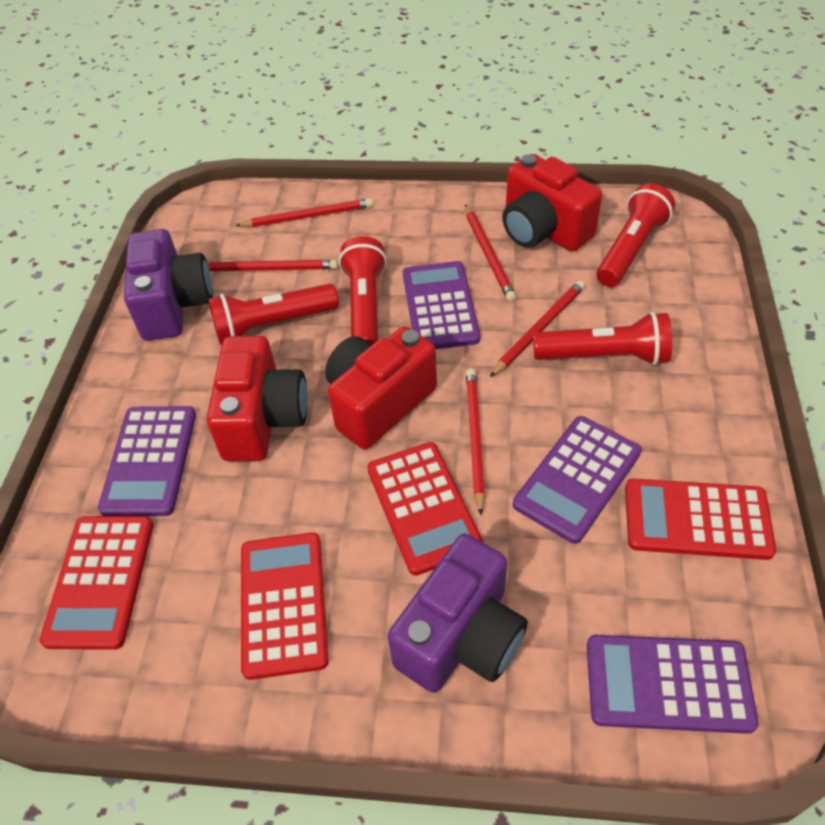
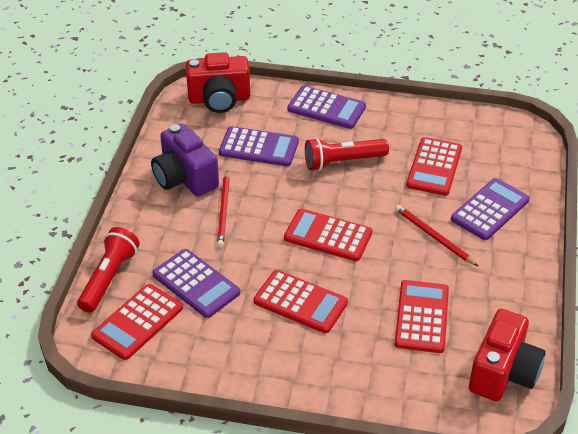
purple camera: 2 -> 1
red calculator: 4 -> 5
red camera: 3 -> 2
red flashlight: 4 -> 2
red pencil: 5 -> 2

